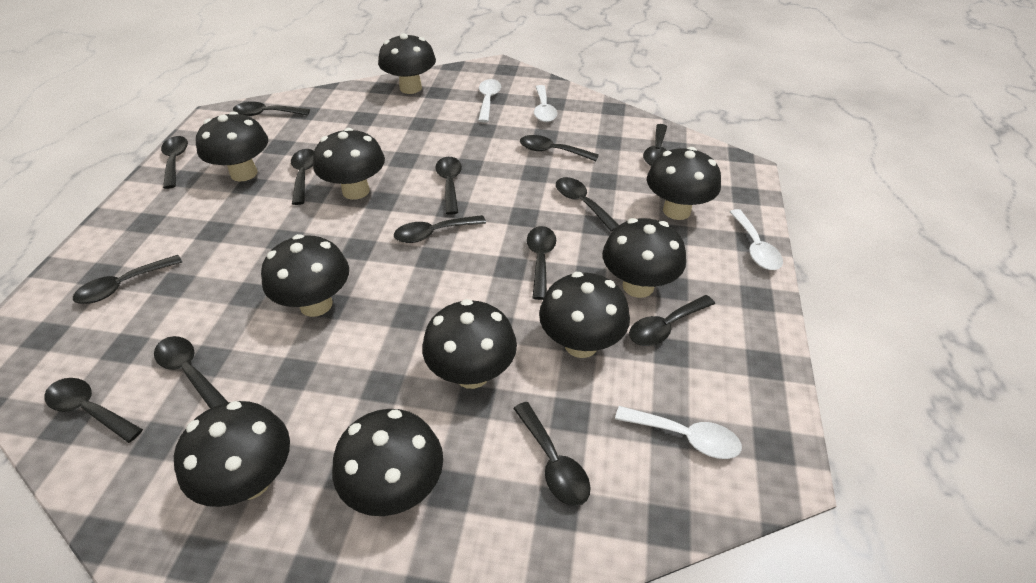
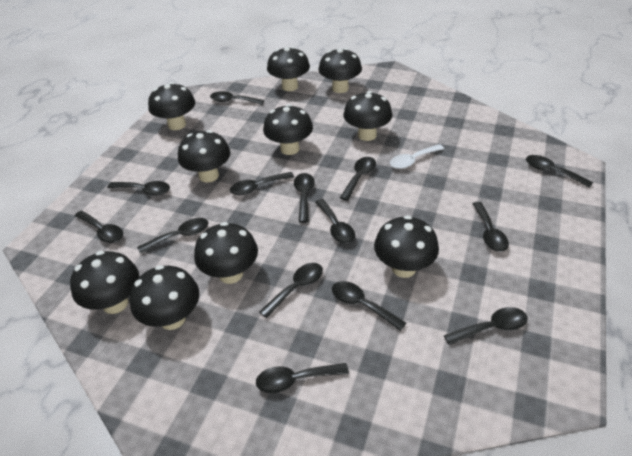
white spoon: 4 -> 1

